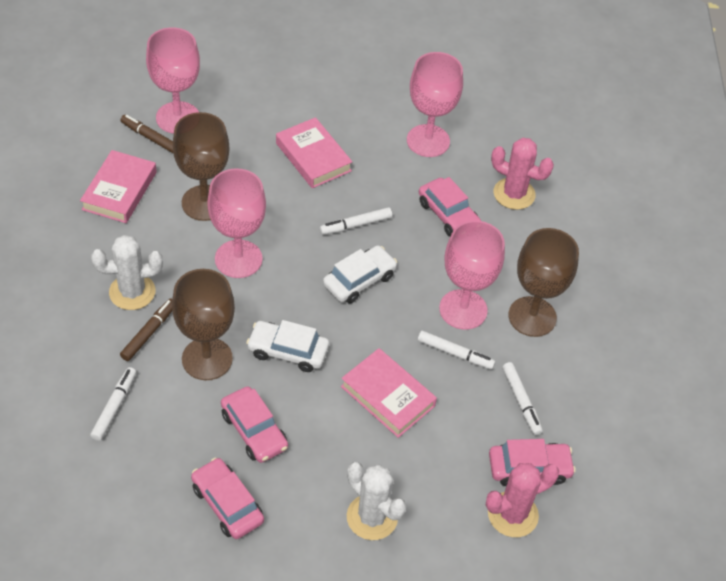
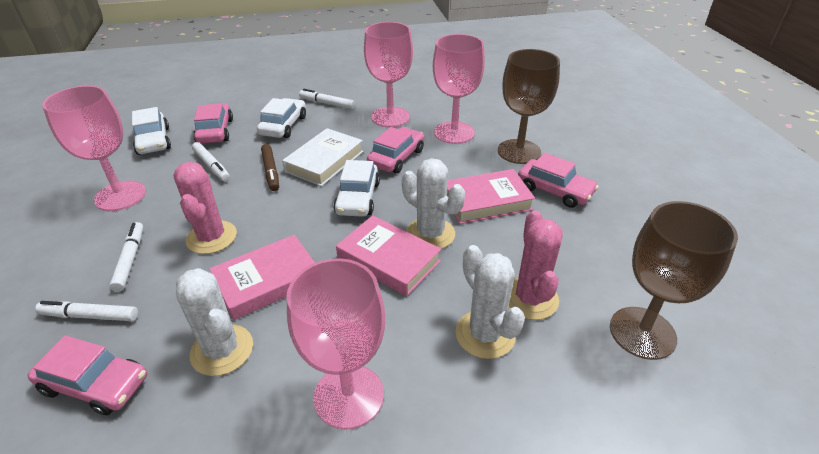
brown goblet: 3 -> 2
brown marker: 2 -> 1
white book: 0 -> 1
white cactus: 2 -> 3
white car: 2 -> 3

